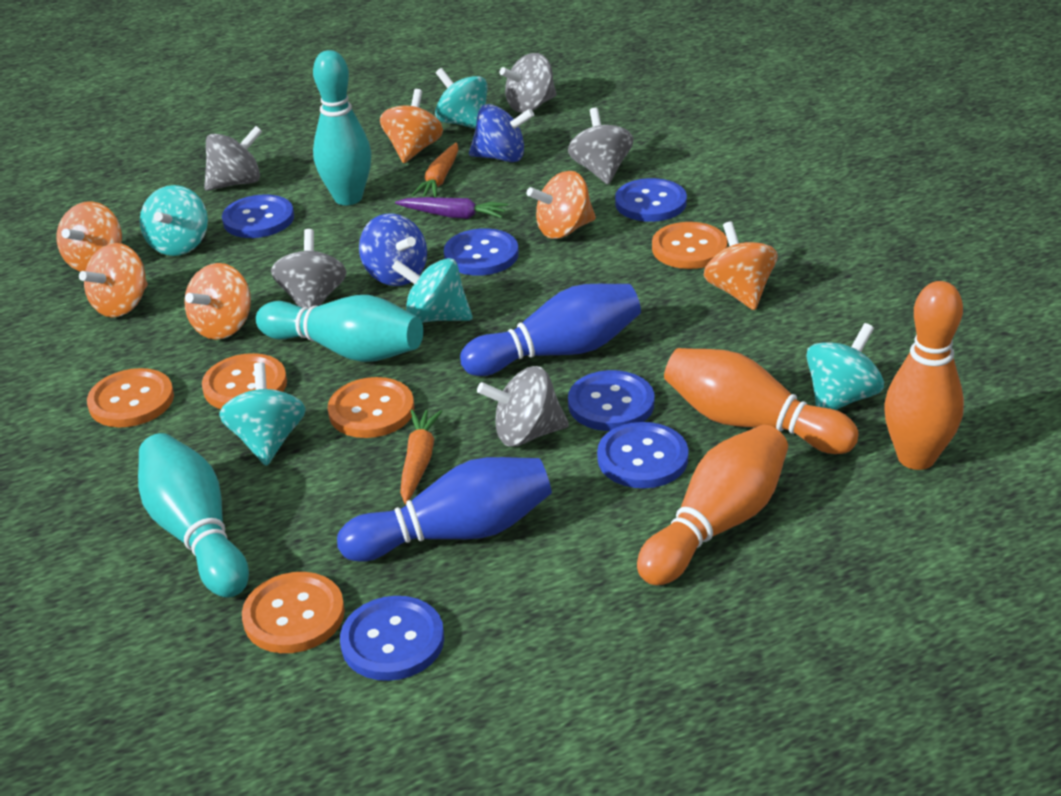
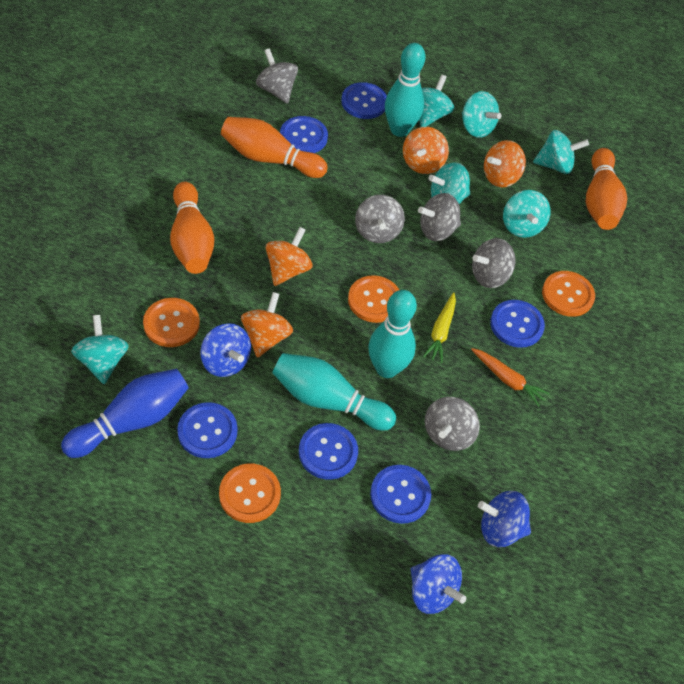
blue bowling pin: 2 -> 1
blue spinning top: 2 -> 3
orange button: 5 -> 4
orange carrot: 2 -> 1
orange spinning top: 6 -> 4
purple carrot: 1 -> 0
turquoise spinning top: 5 -> 6
yellow carrot: 0 -> 1

